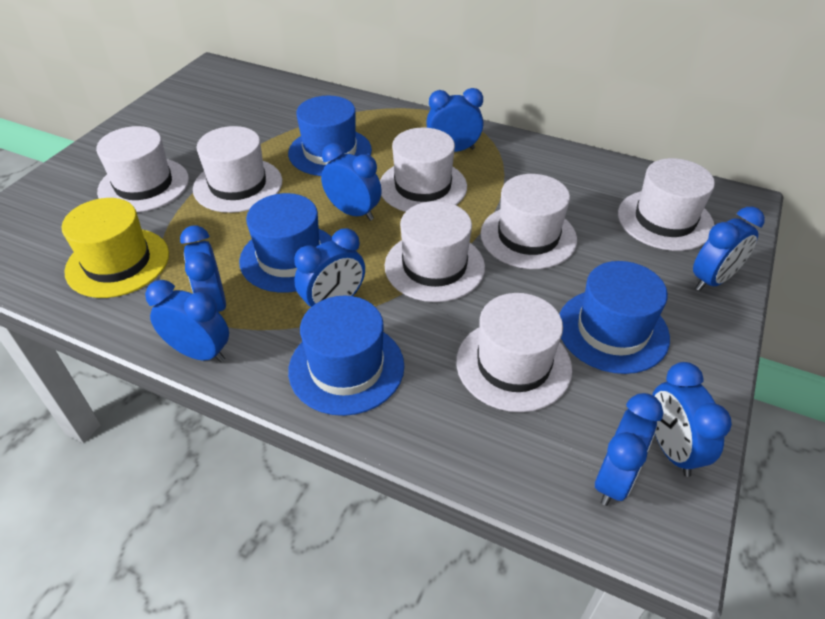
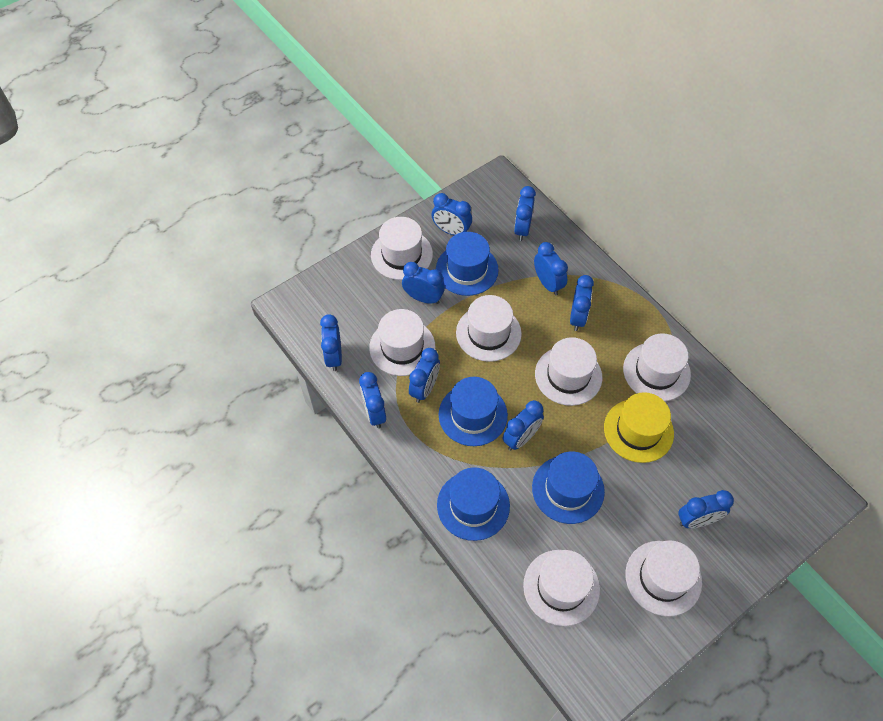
blue clock: 8 -> 10

